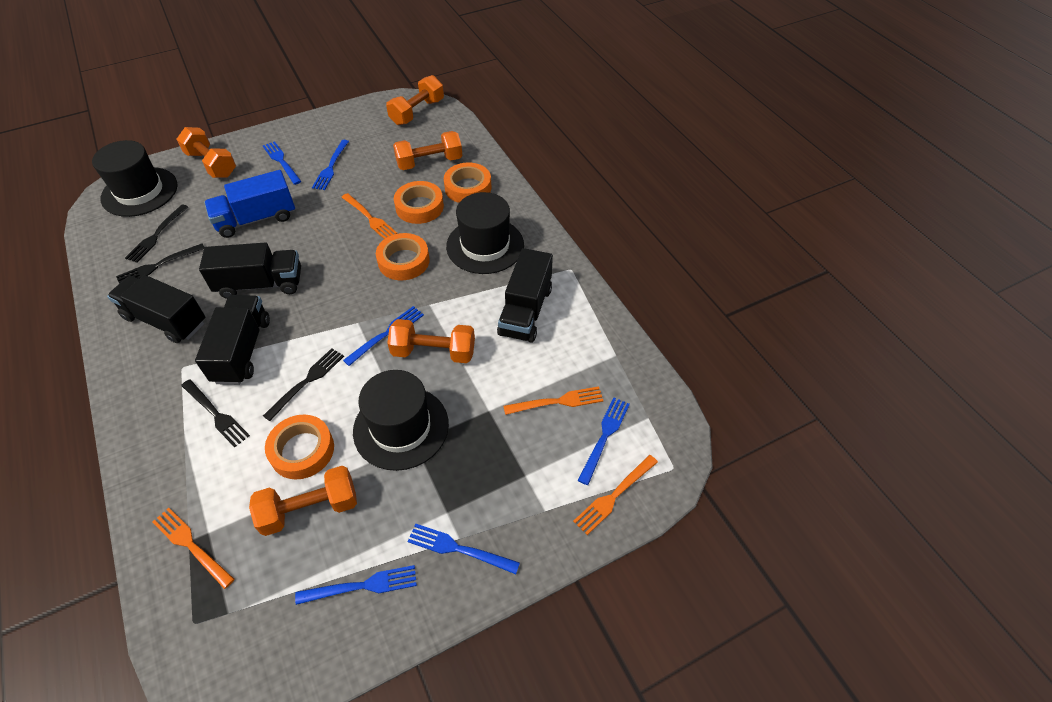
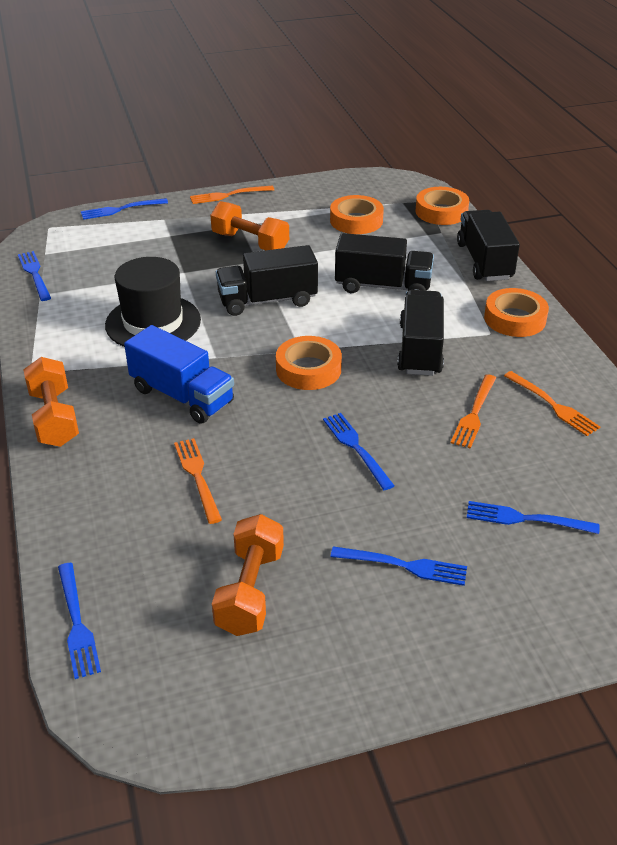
black fork: 4 -> 0
black hat: 3 -> 1
orange dumbbell: 5 -> 3

